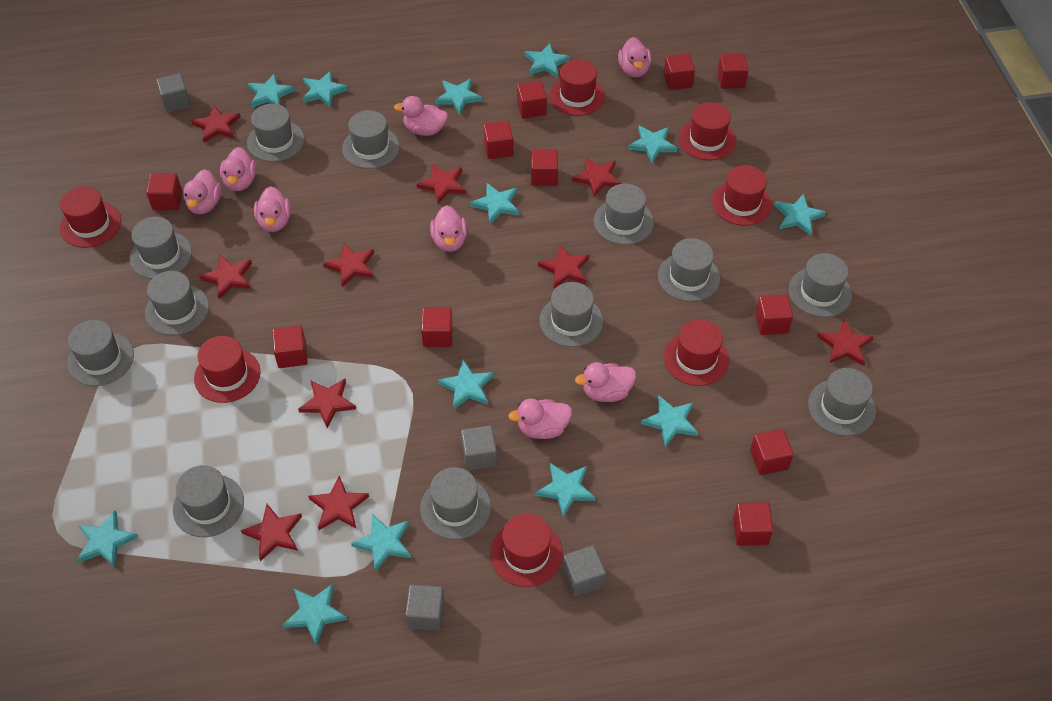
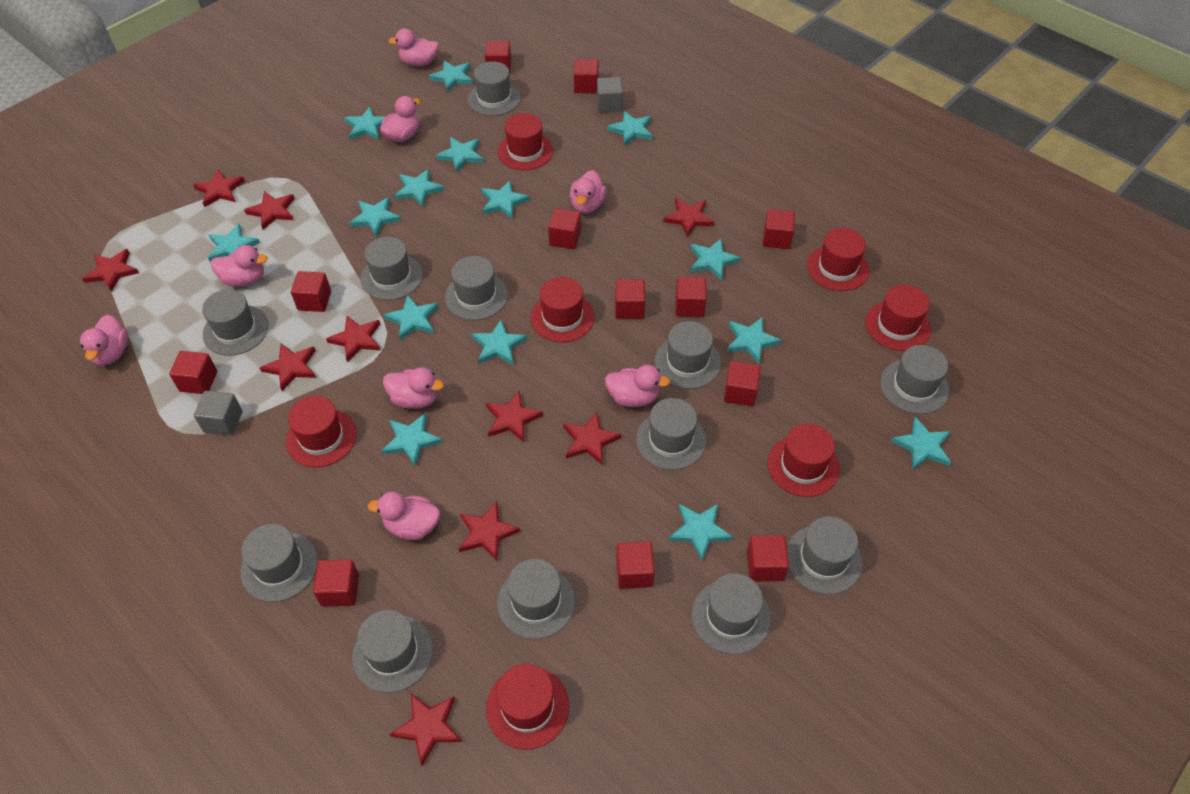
grey cube: 4 -> 2
red cube: 11 -> 12
turquoise star: 13 -> 15

